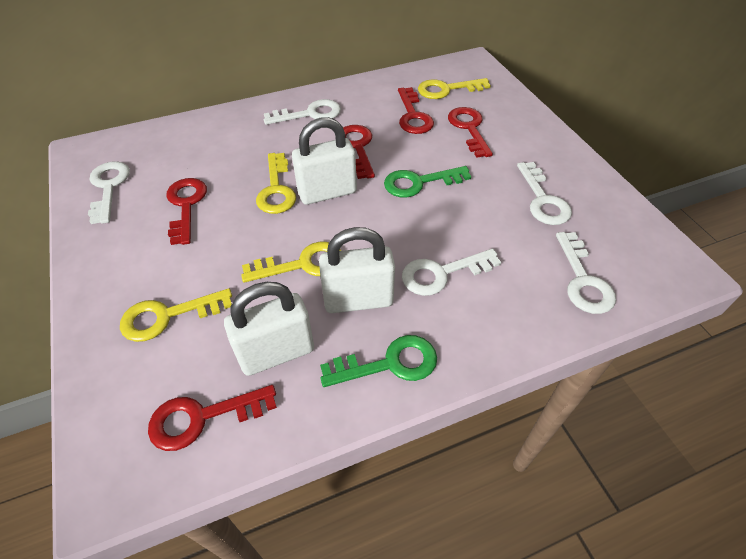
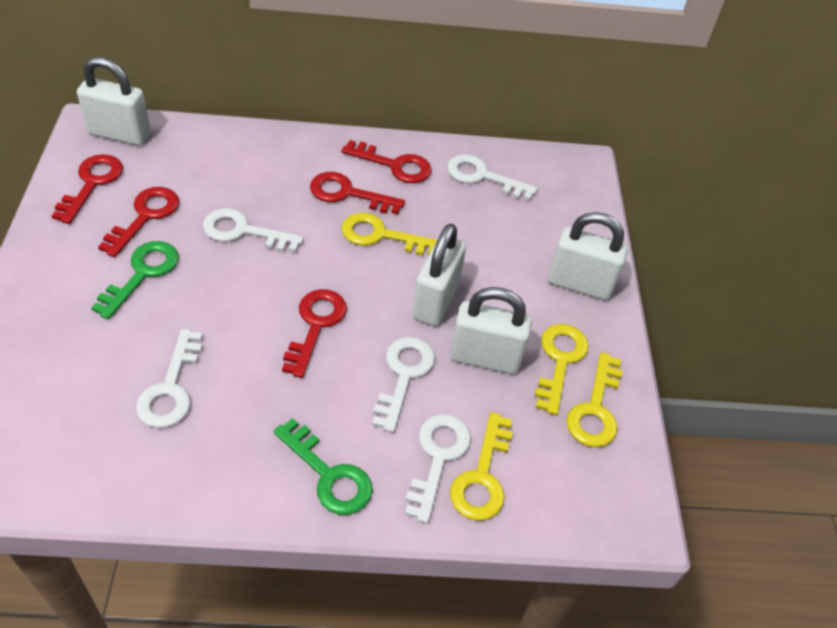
white padlock: 3 -> 4

